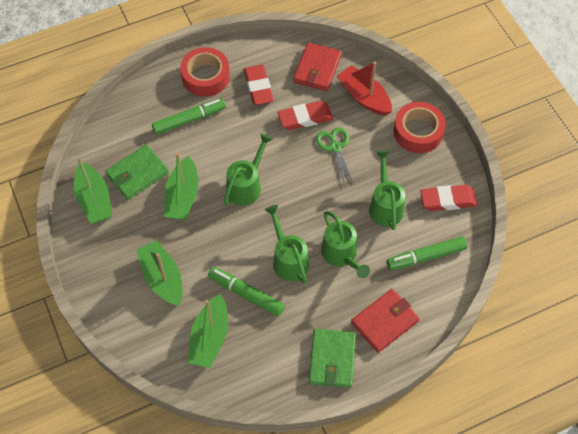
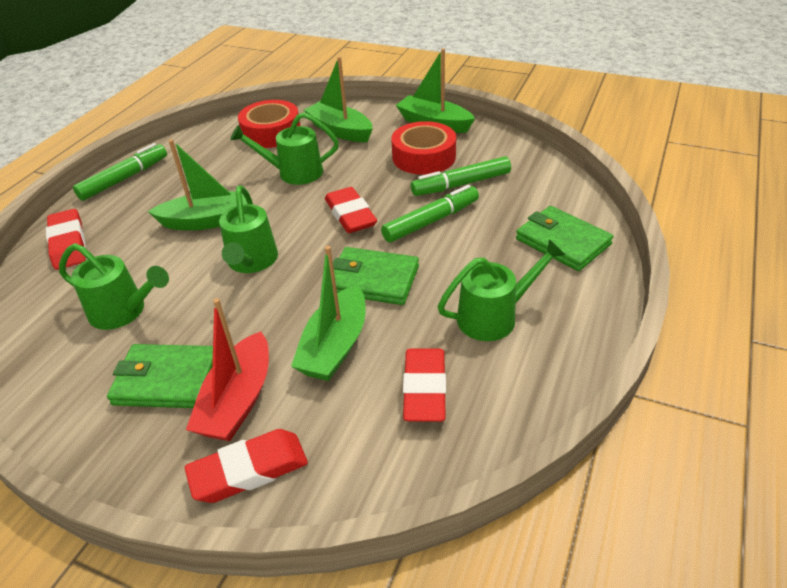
green scissors: 1 -> 0
green wallet: 2 -> 3
red eraser: 3 -> 4
red wallet: 2 -> 0

